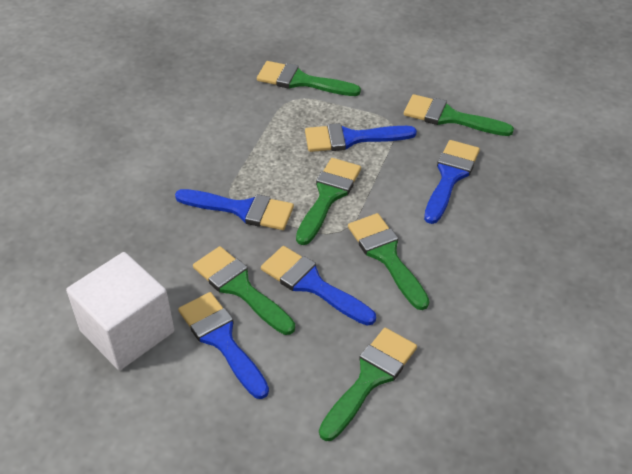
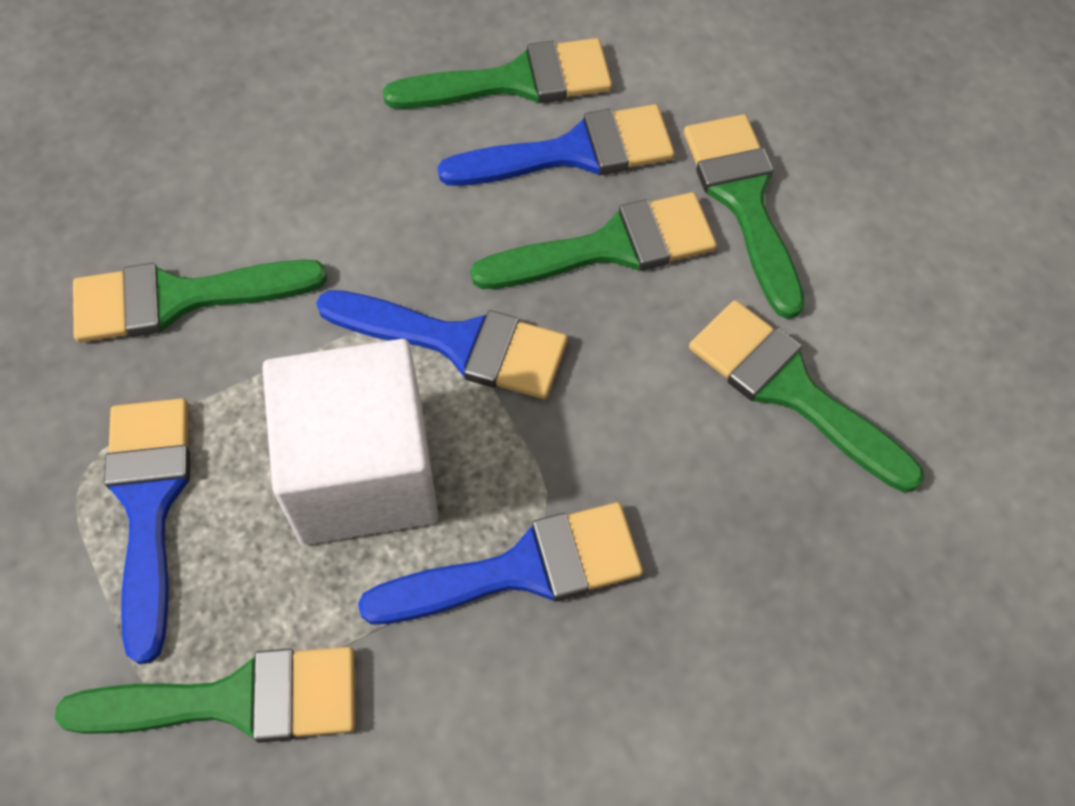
blue brush: 5 -> 4

